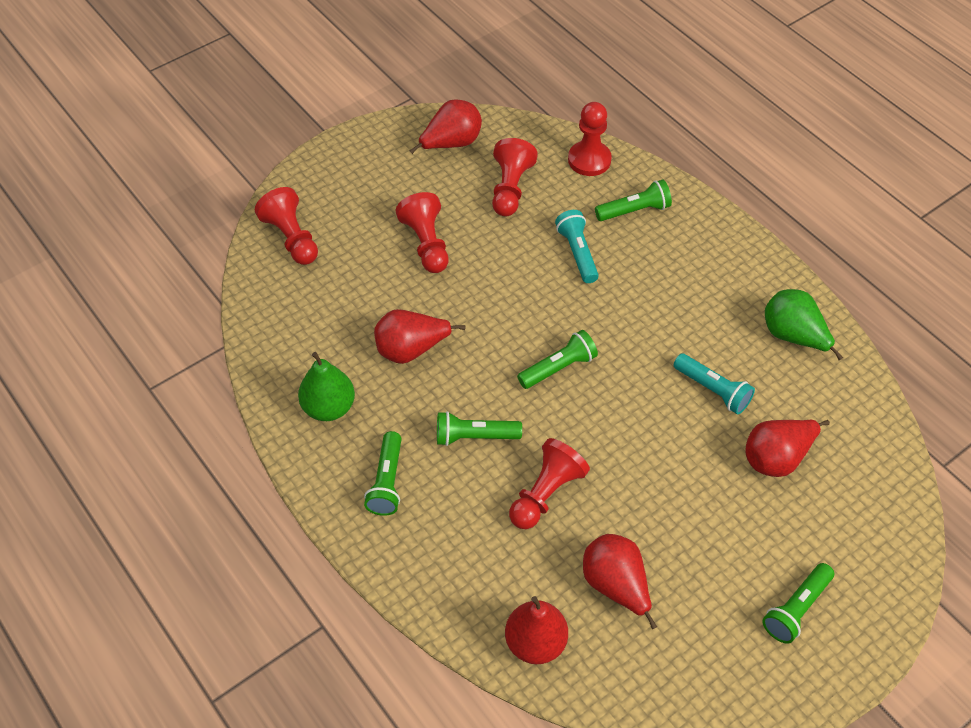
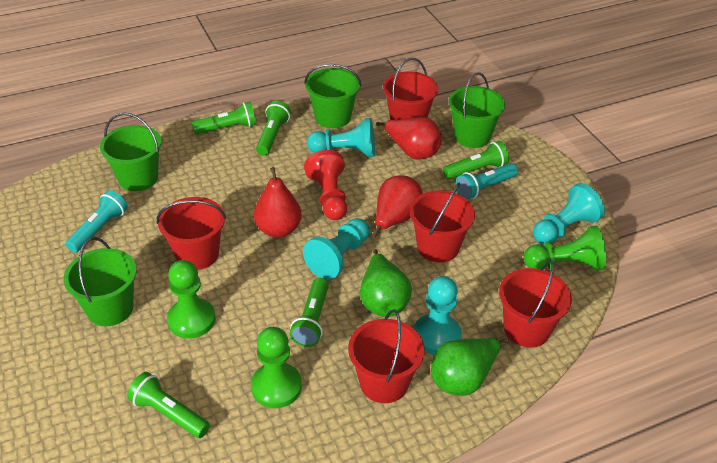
green bucket: 0 -> 4
green pawn: 0 -> 3
red bucket: 0 -> 5
red pawn: 5 -> 1
red pear: 5 -> 3
turquoise pawn: 0 -> 4

